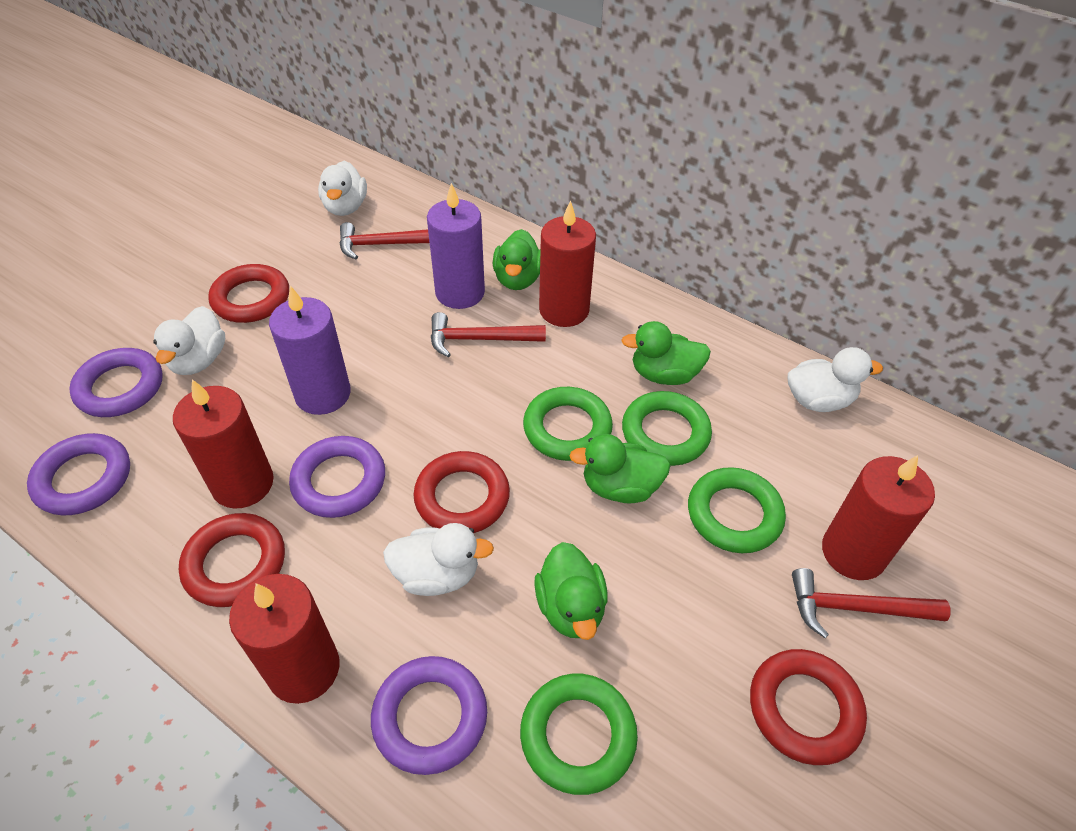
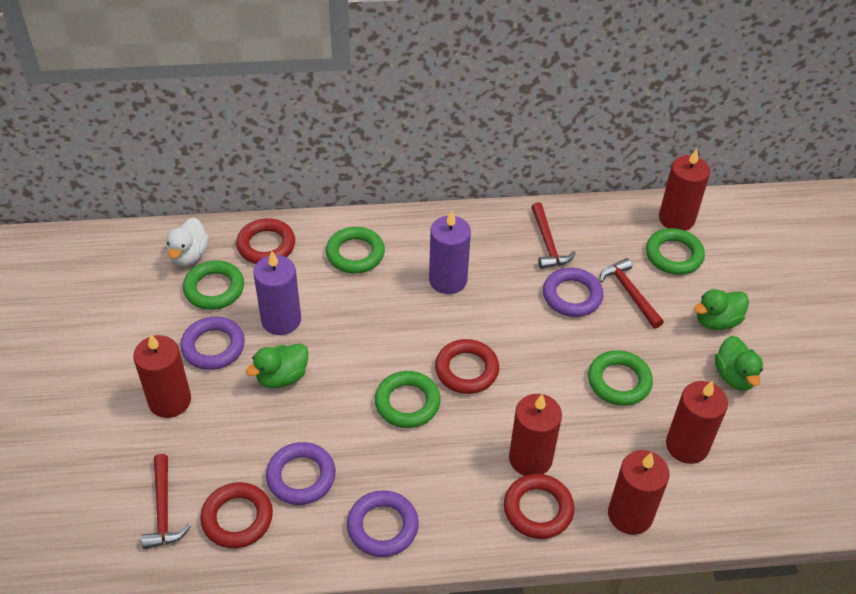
green duck: 4 -> 3
green ring: 4 -> 5
red candle: 4 -> 5
white duck: 4 -> 1

